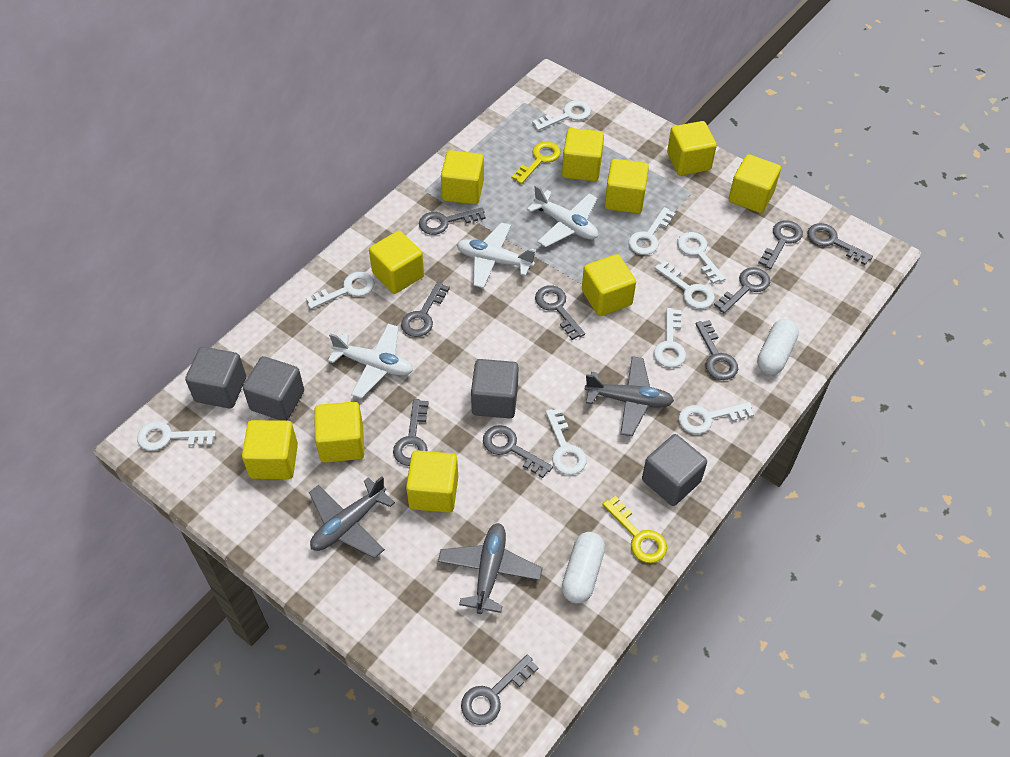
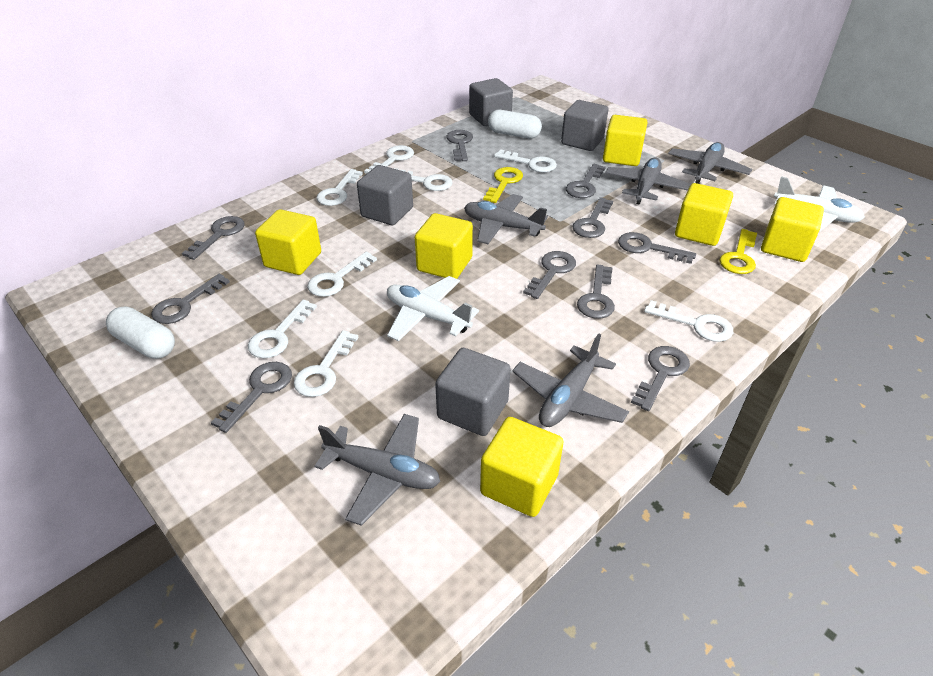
grey plane: 3 -> 5
white key: 9 -> 8
white plane: 3 -> 2
yellow cube: 10 -> 6

